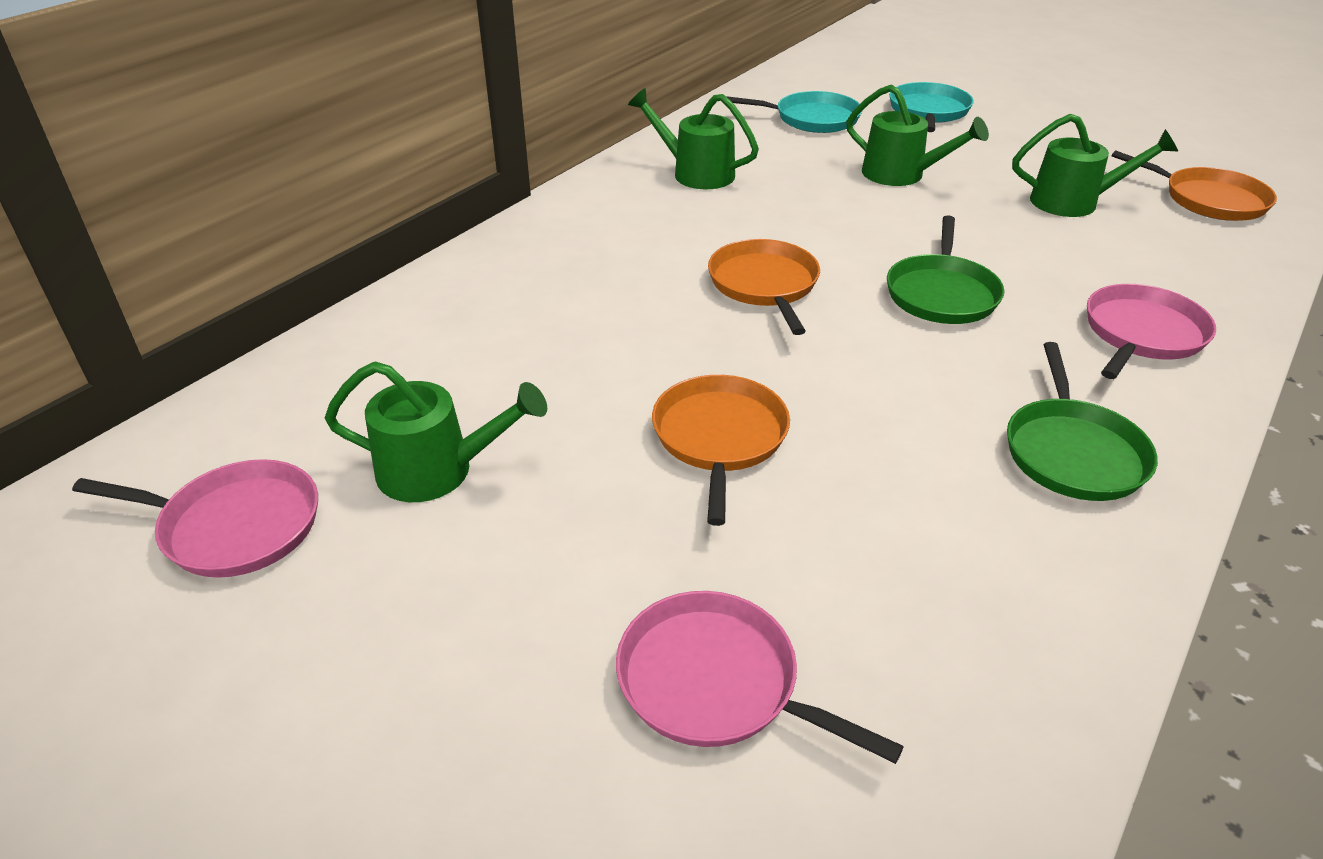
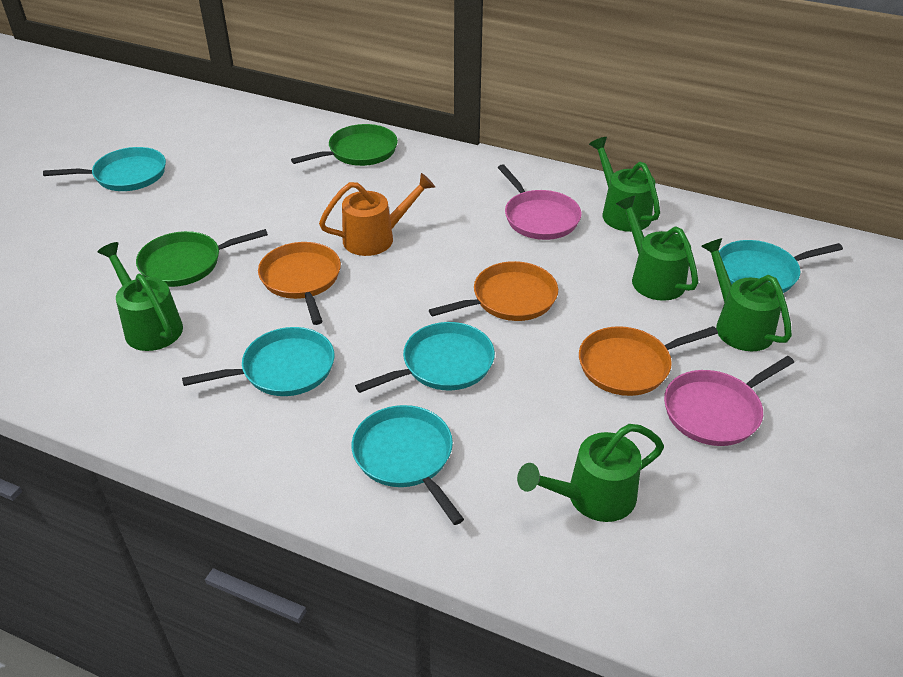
green watering can: 4 -> 5
orange watering can: 0 -> 1
pink pan: 3 -> 2
turquoise pan: 2 -> 5

